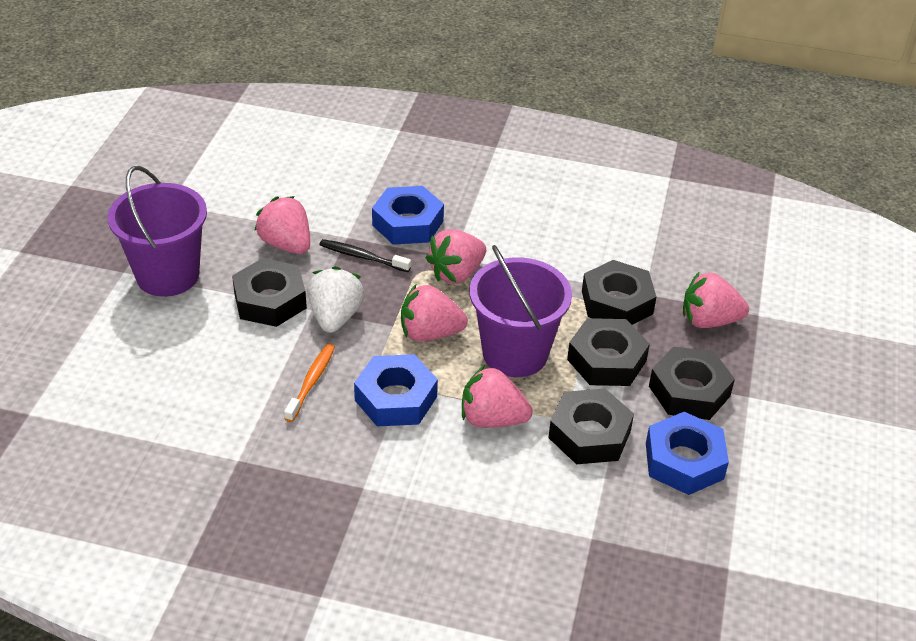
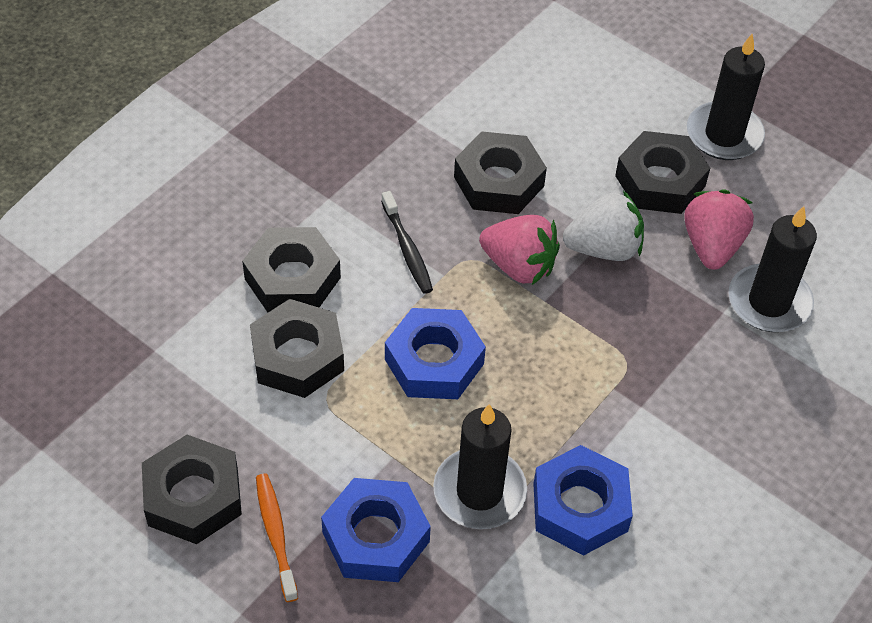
black candle: 0 -> 3
pink strawberry: 5 -> 2
purple bucket: 2 -> 0

